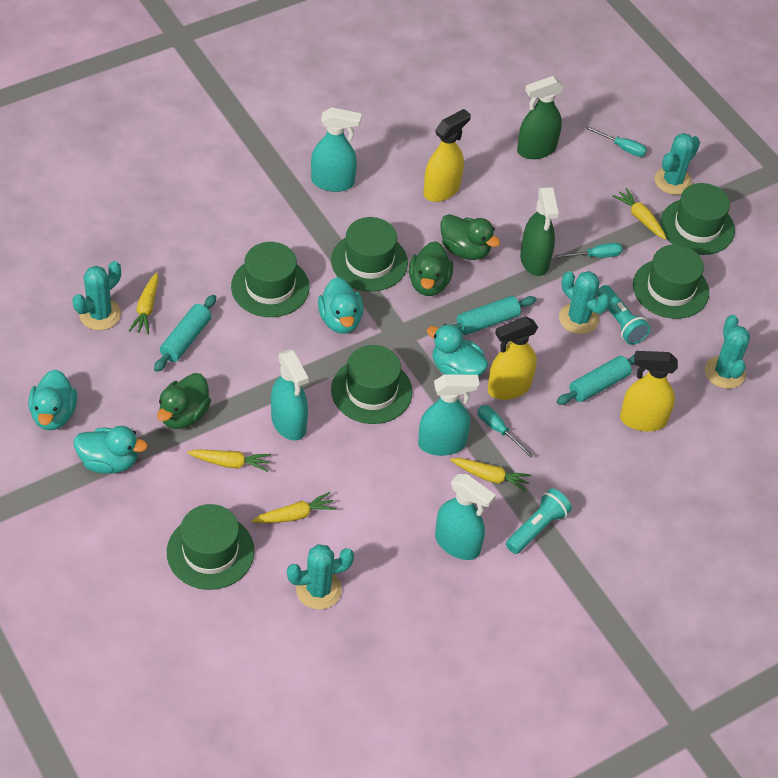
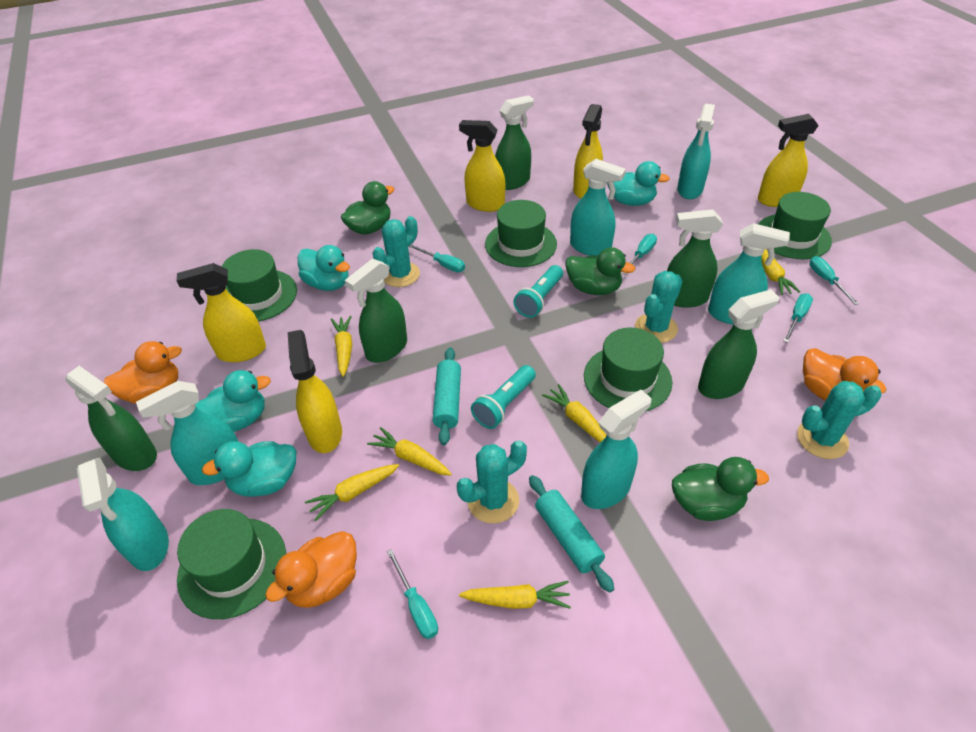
green hat: 6 -> 5
green spray bottle: 2 -> 5
orange duck: 0 -> 3
turquoise cactus: 5 -> 4
turquoise rolling pin: 3 -> 2
turquoise screwdriver: 3 -> 5
turquoise spray bottle: 4 -> 6
yellow carrot: 5 -> 6
yellow spray bottle: 3 -> 5

